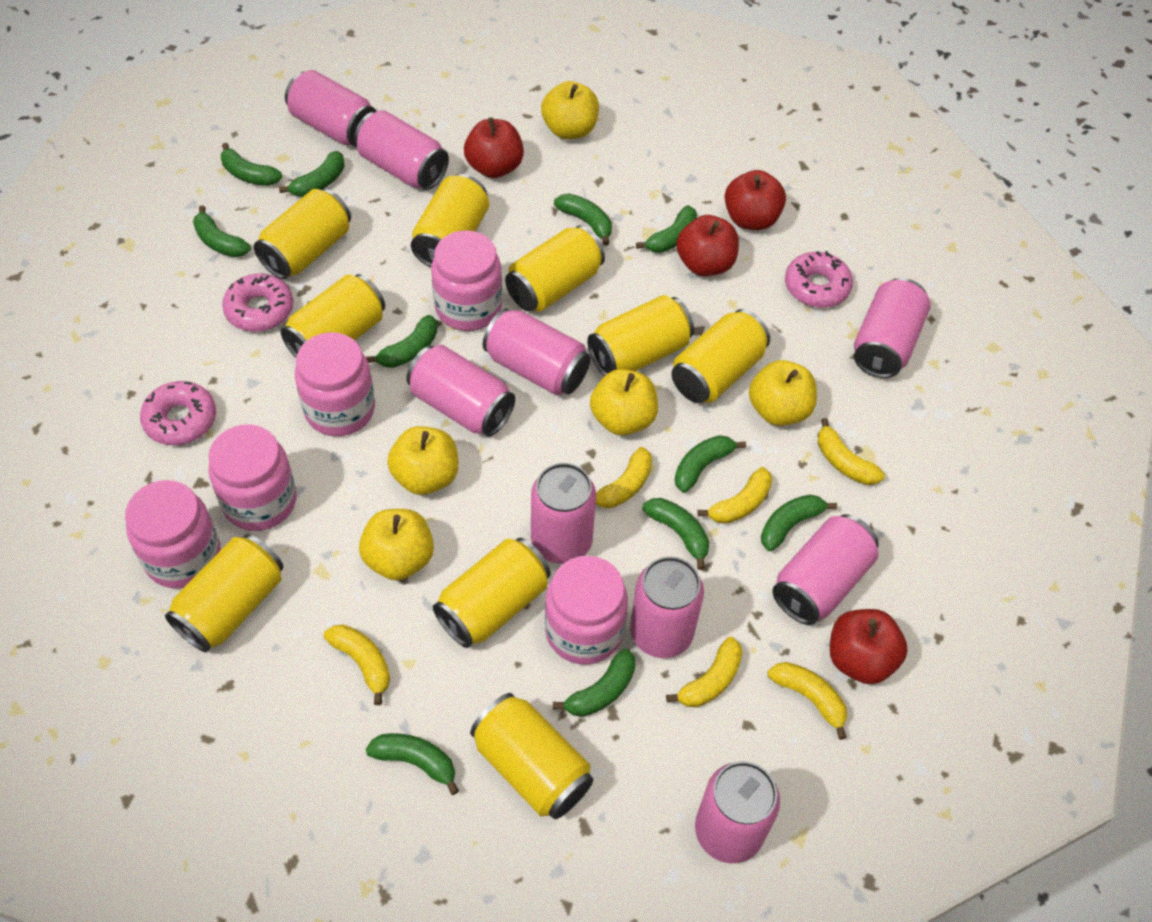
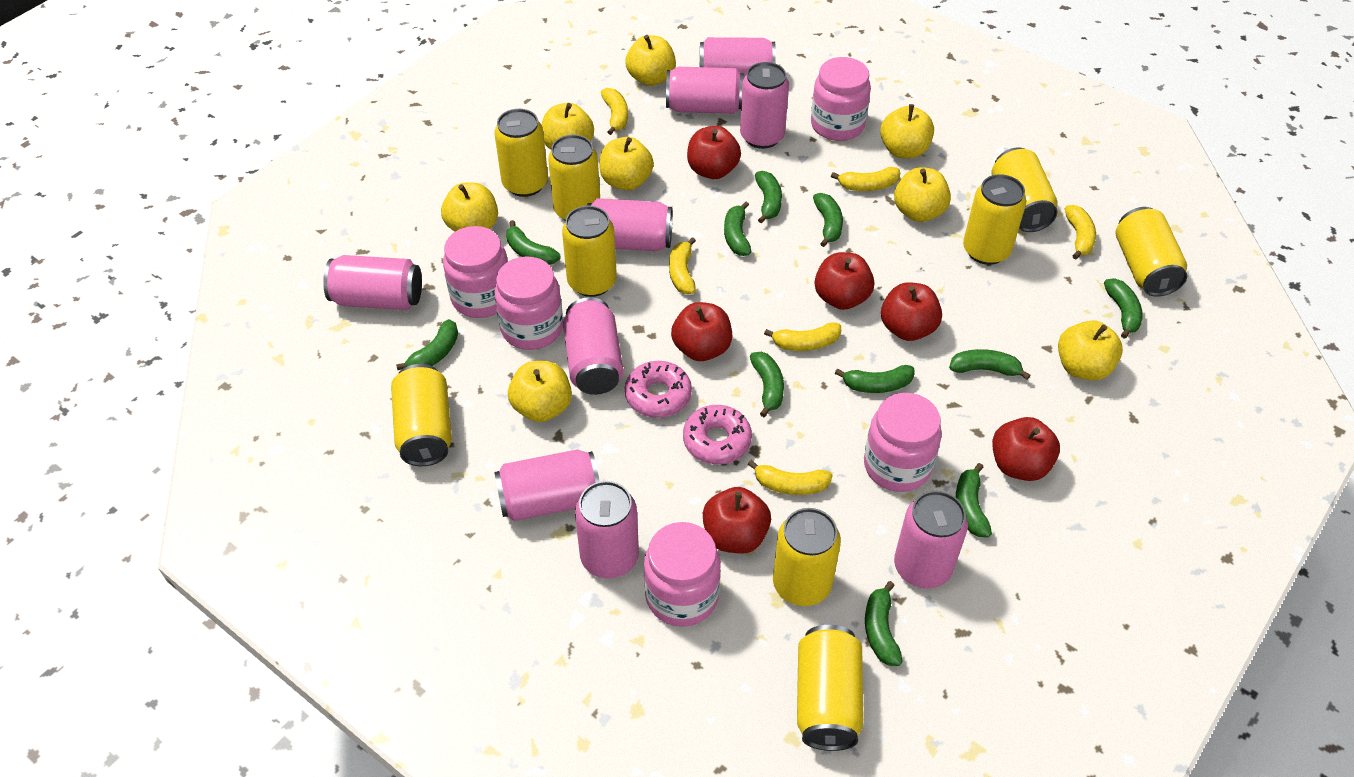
pink donut: 3 -> 2
red apple: 4 -> 6
yellow apple: 5 -> 8

